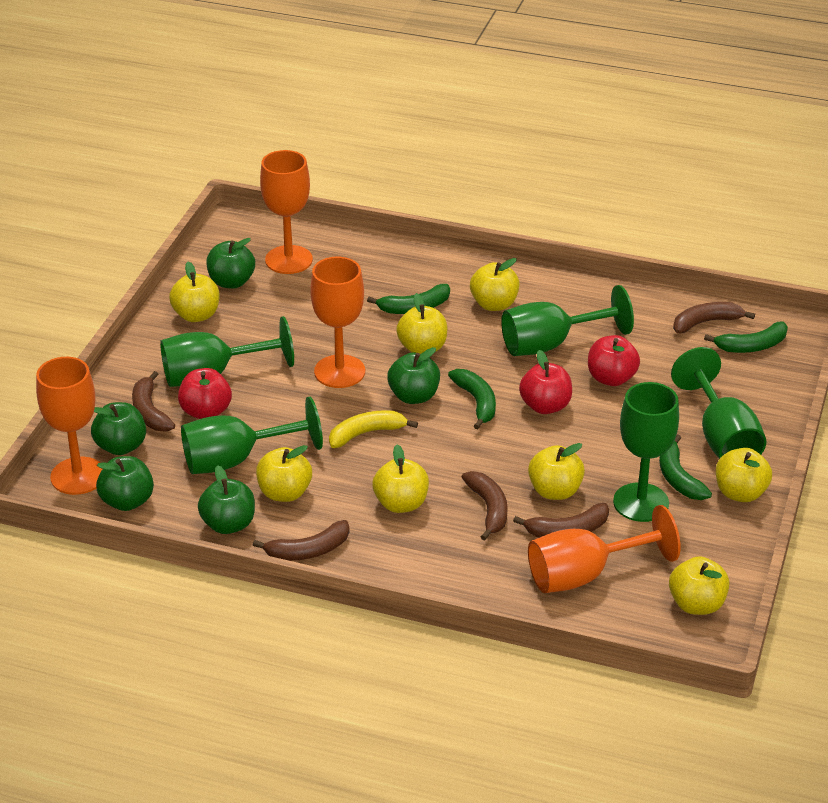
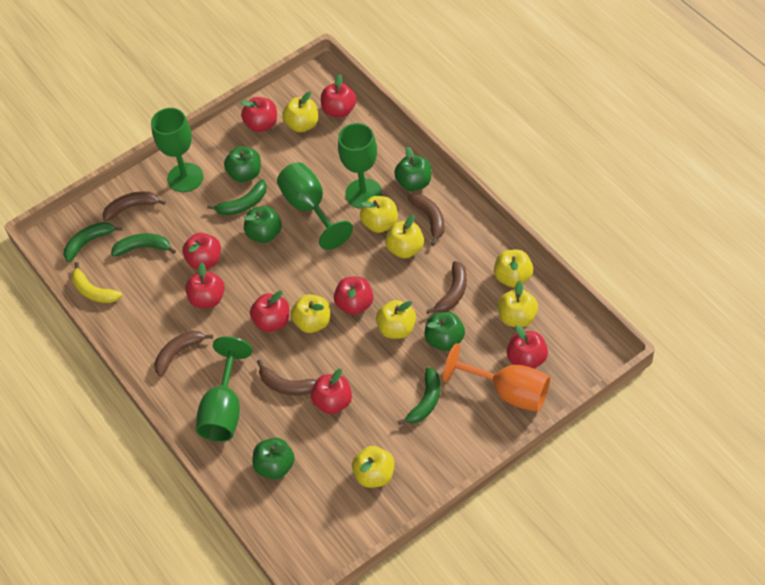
green goblet: 5 -> 4
orange goblet: 4 -> 1
red apple: 3 -> 8

